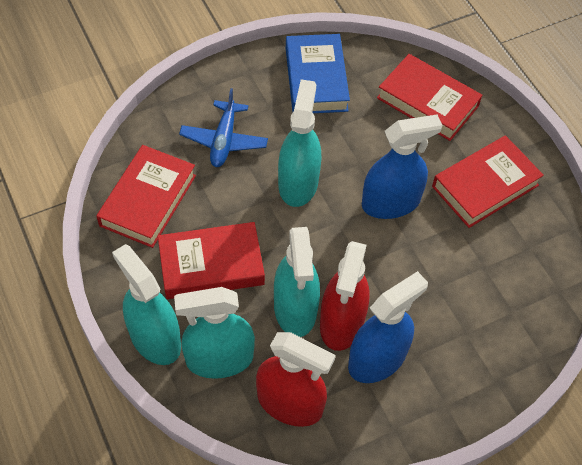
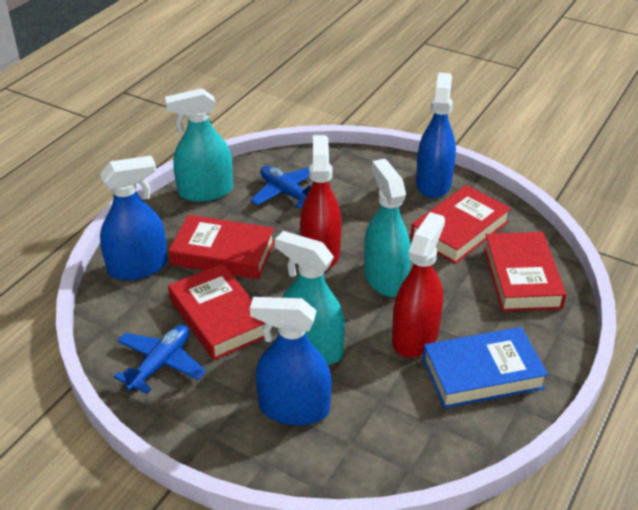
blue plane: 1 -> 2
blue spray bottle: 2 -> 3
turquoise spray bottle: 4 -> 3

